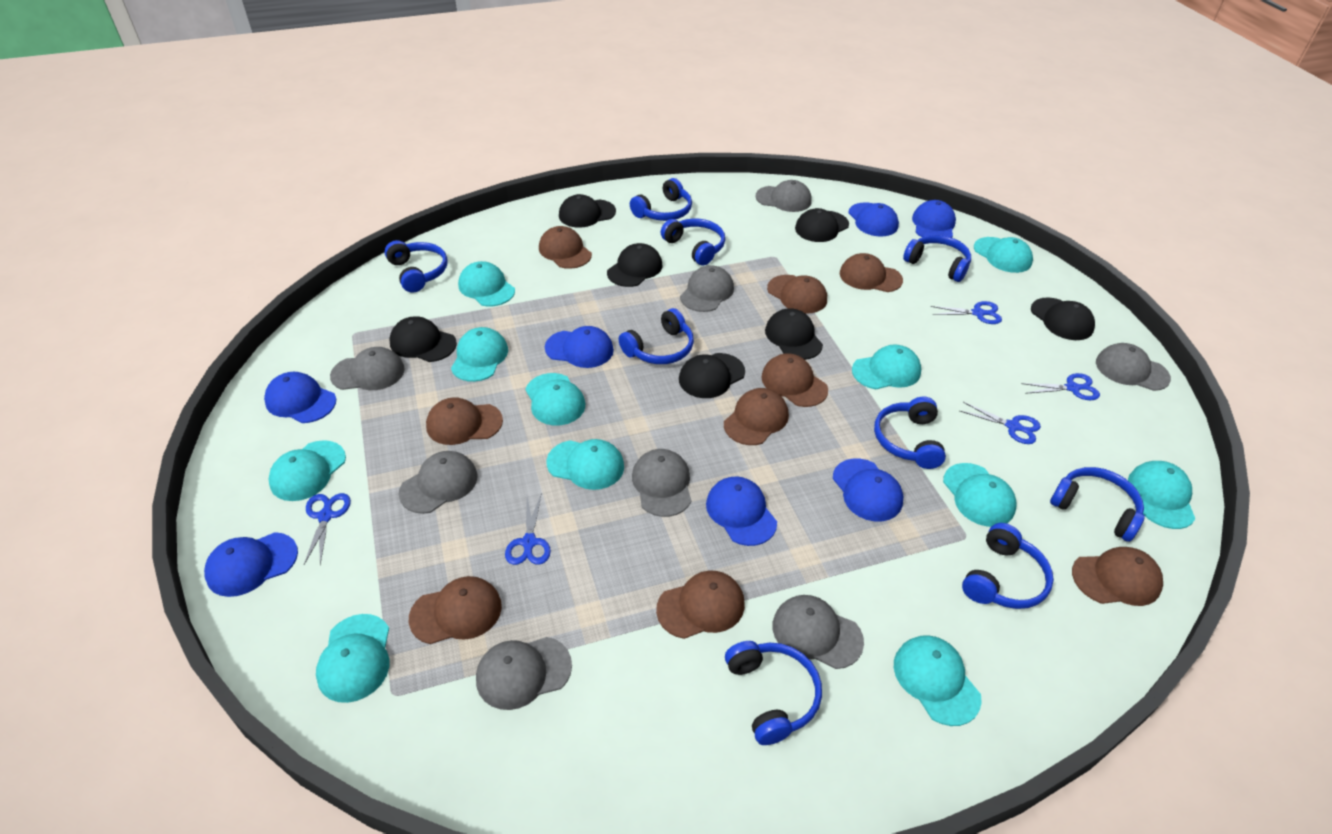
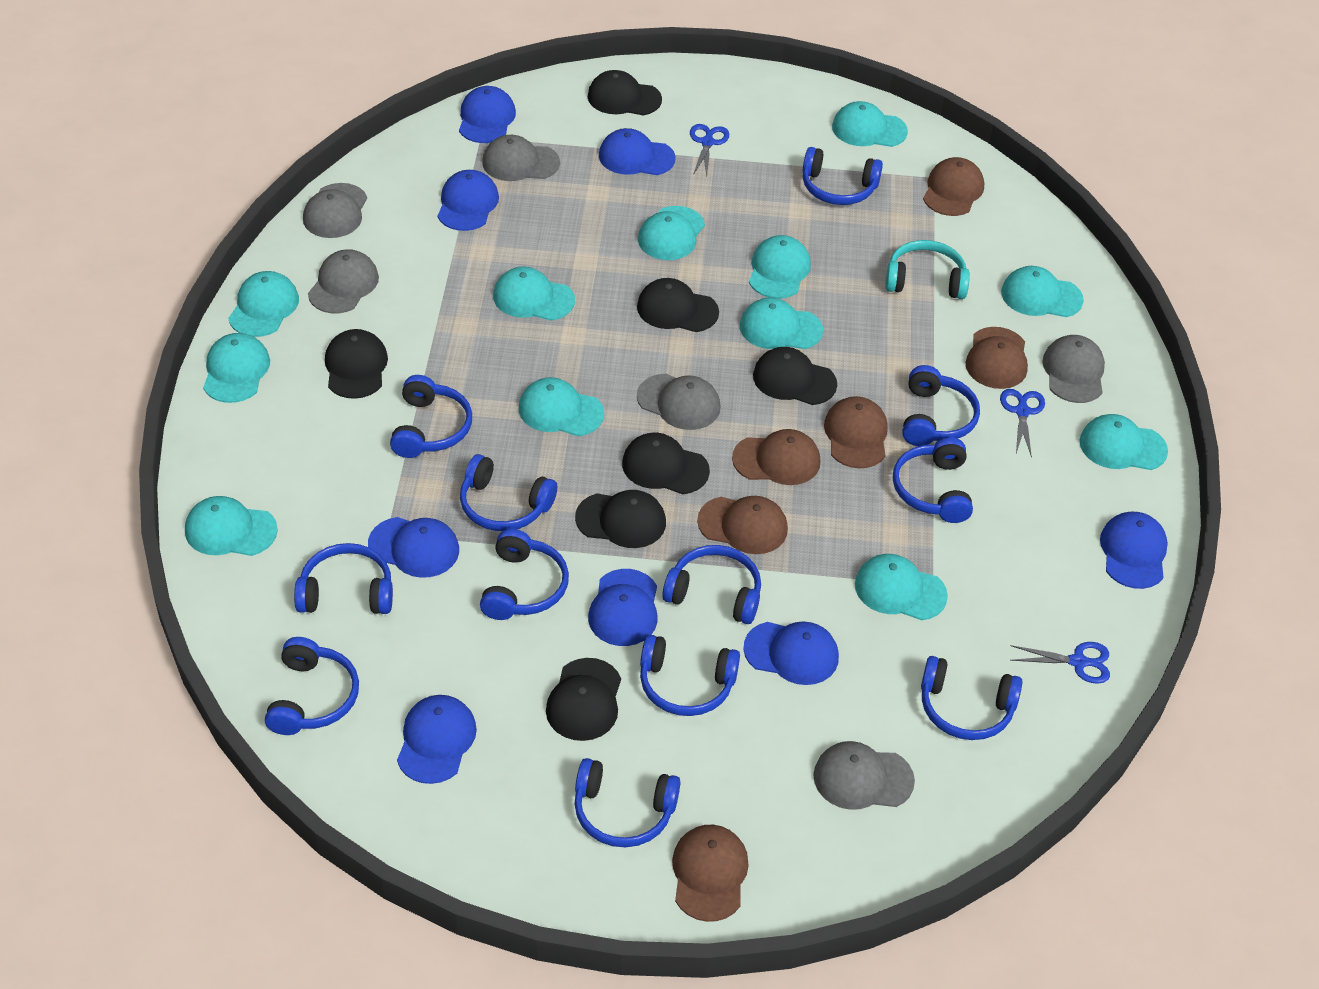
blue cap: 7 -> 8
blue headphones: 9 -> 12
blue scissors: 5 -> 3
brown cap: 9 -> 6
grey cap: 8 -> 6
turquoise cap: 11 -> 12
turquoise headphones: 0 -> 1

